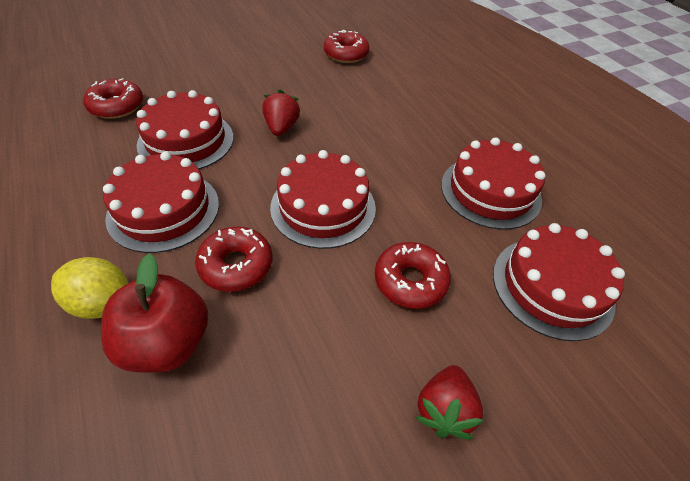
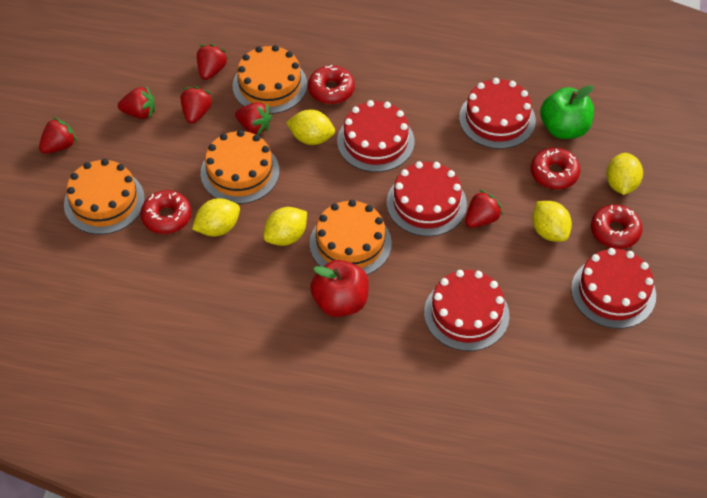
green apple: 0 -> 1
orange cake: 0 -> 4
red strawberry: 2 -> 6
yellow lemon: 1 -> 5

